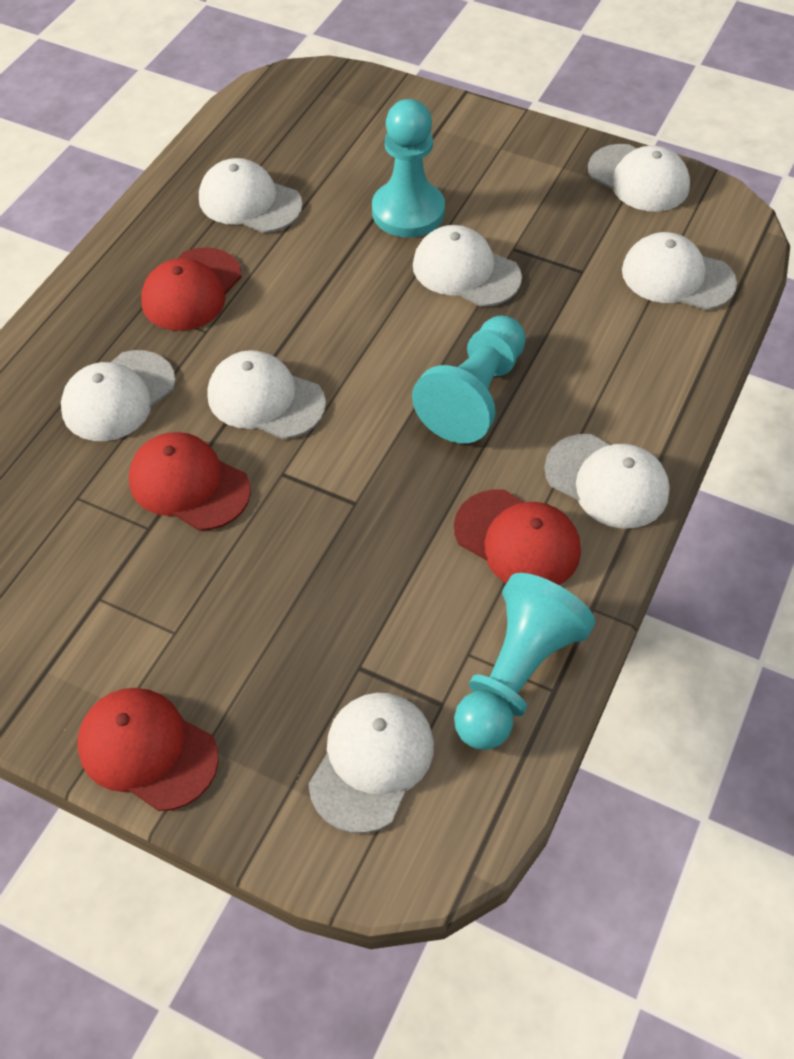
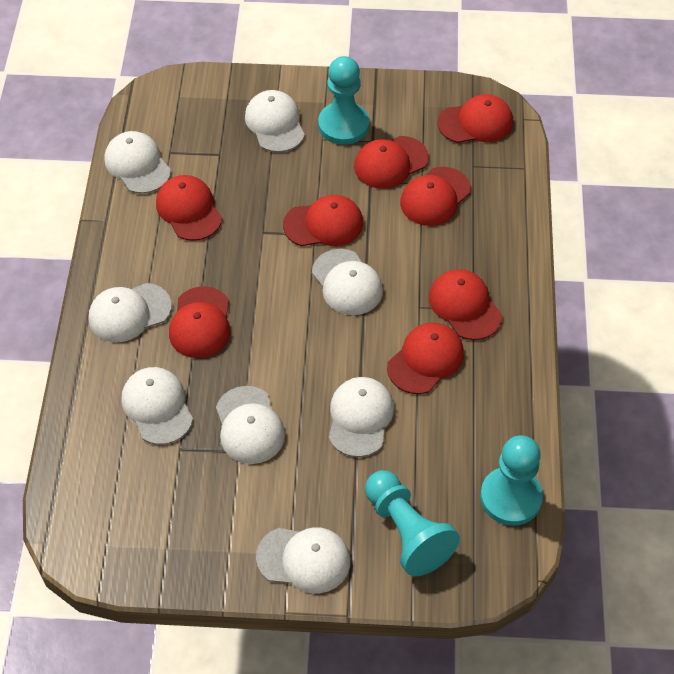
red cap: 4 -> 8

